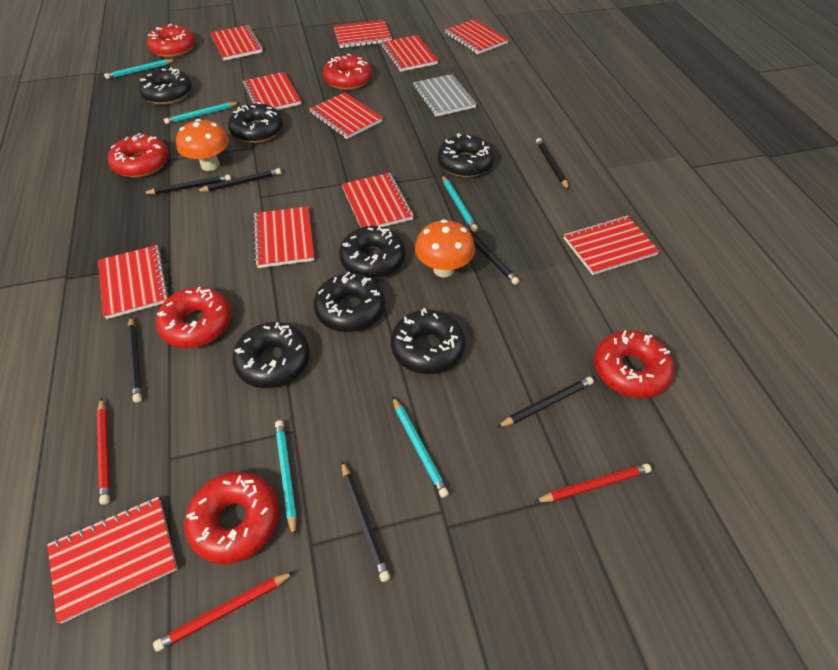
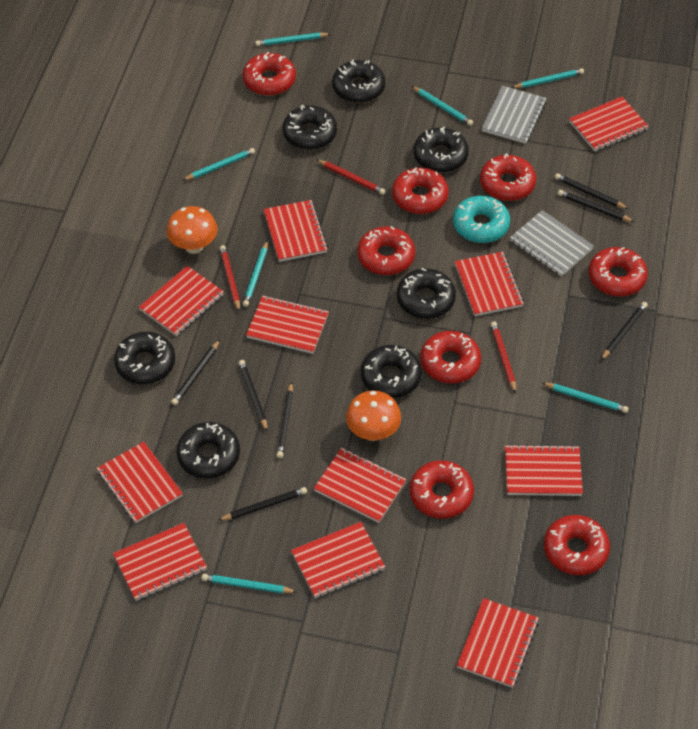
grey notebook: 1 -> 2
red donut: 6 -> 8
turquoise donut: 0 -> 1
turquoise pencil: 5 -> 7

